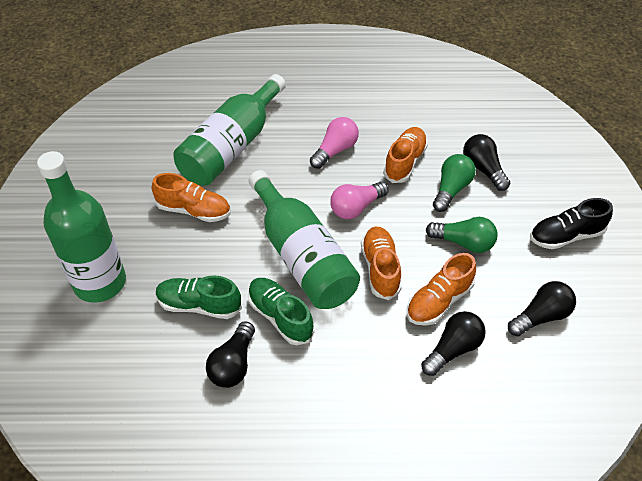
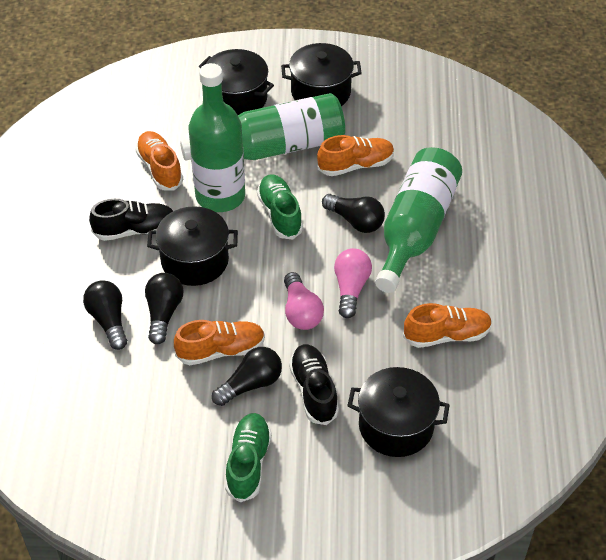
black pot: 0 -> 4
black shoe: 1 -> 2
green light bulb: 2 -> 0

